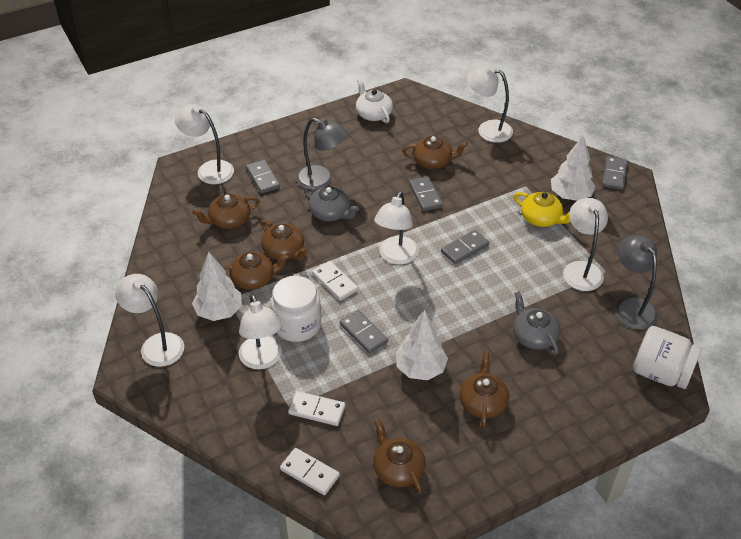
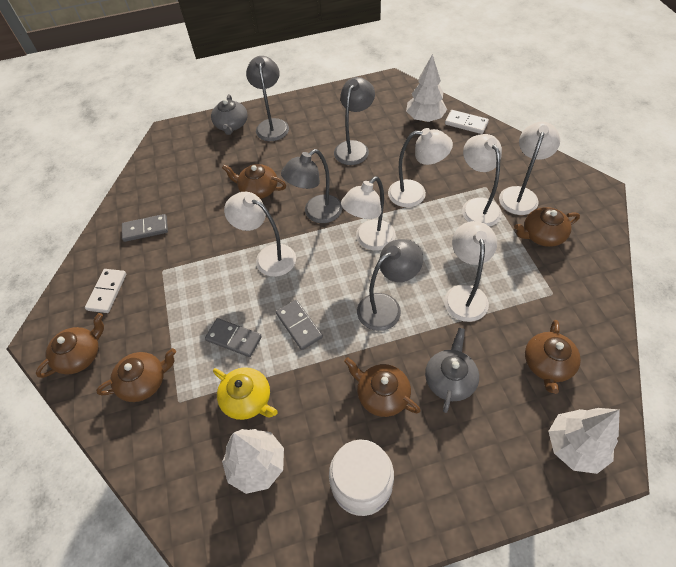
grey domino: 5 -> 3
grey lamp: 2 -> 4
white domino: 3 -> 2
white jar: 2 -> 1
white teapot: 1 -> 0

